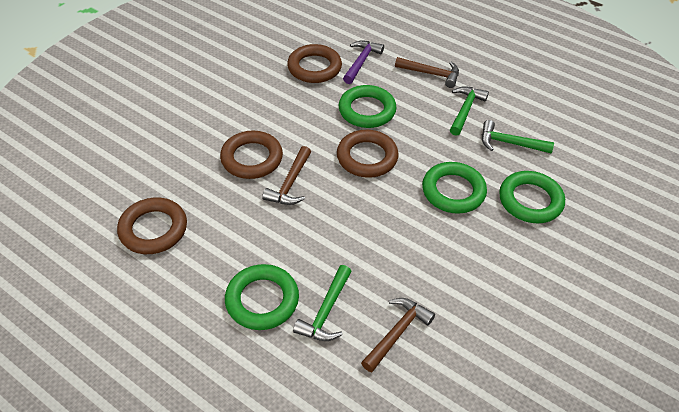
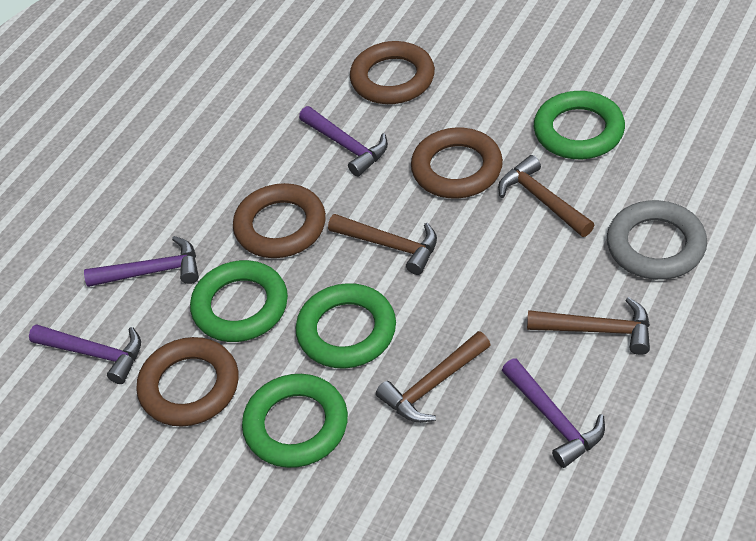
brown hammer: 3 -> 4
green hammer: 3 -> 0
grey ring: 0 -> 1
purple hammer: 1 -> 4

